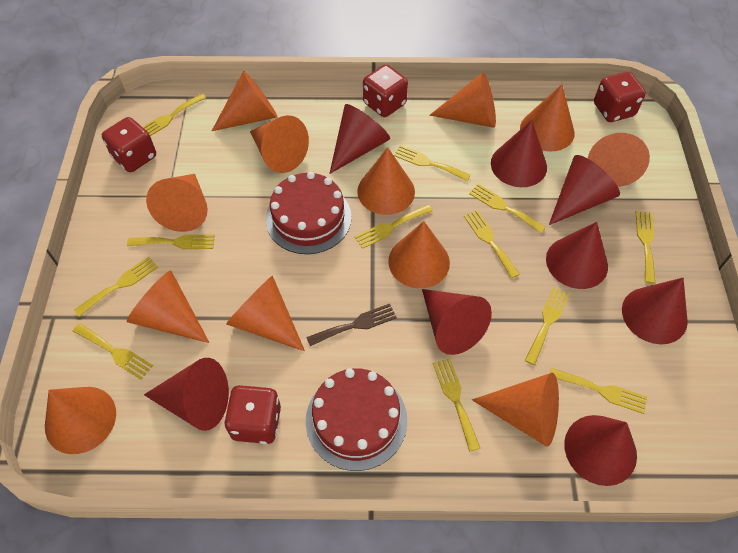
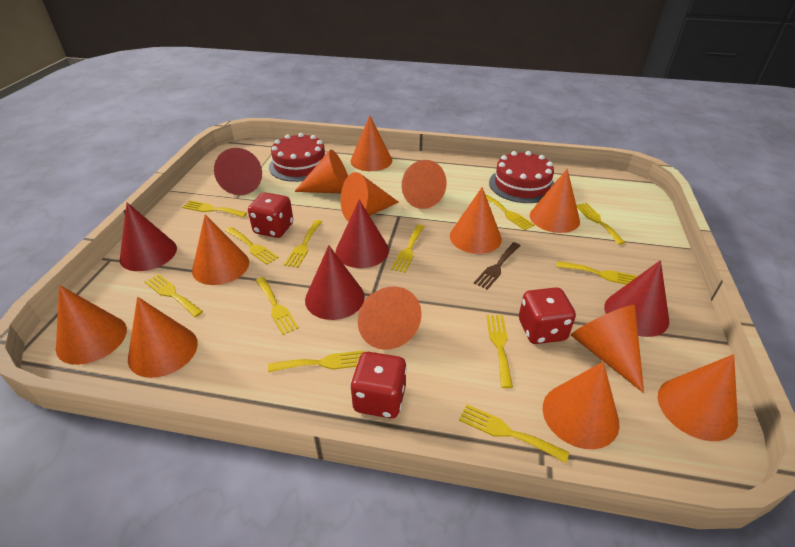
orange cone: 12 -> 13
red cone: 8 -> 5
red dice: 4 -> 3

